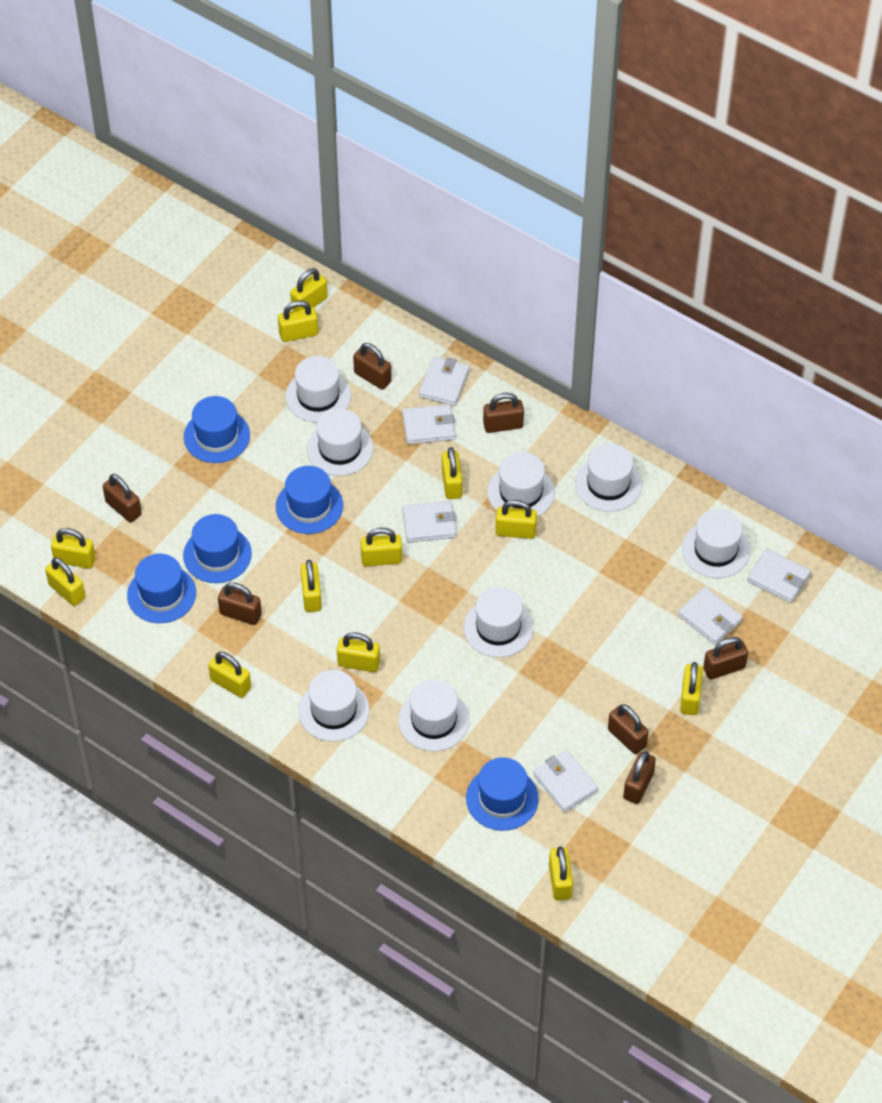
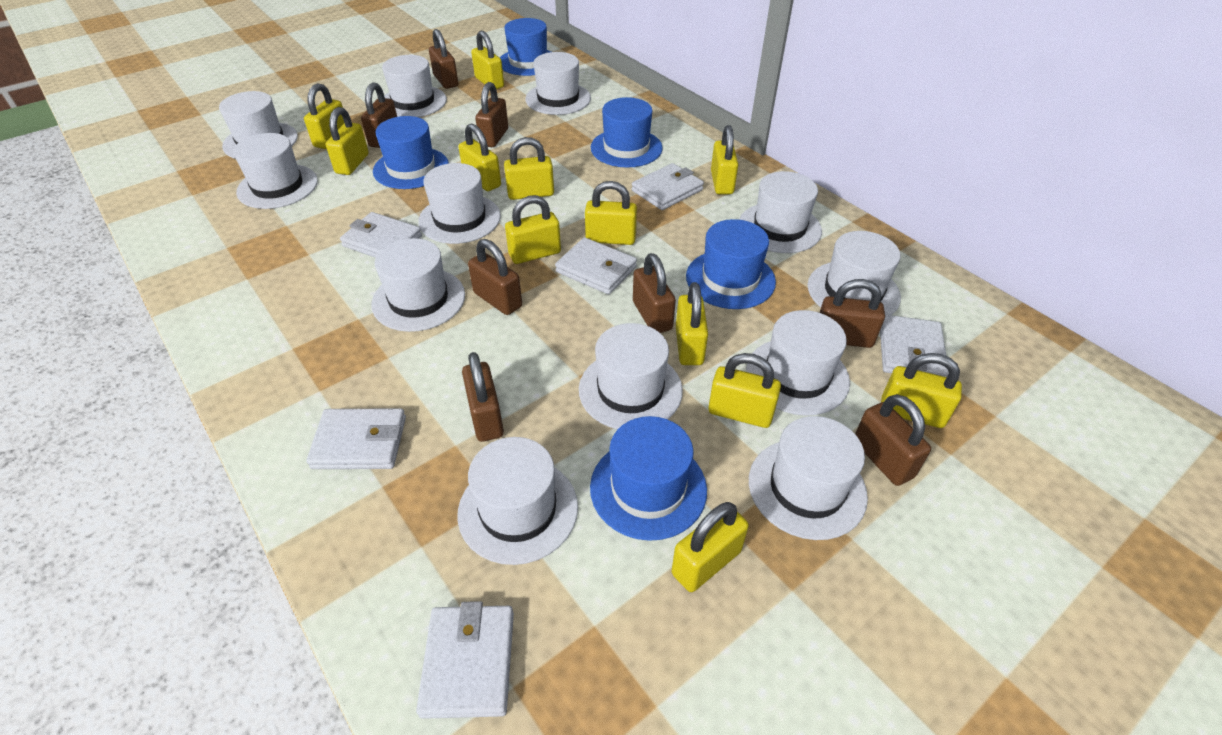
brown padlock: 7 -> 8
white hat: 8 -> 12

